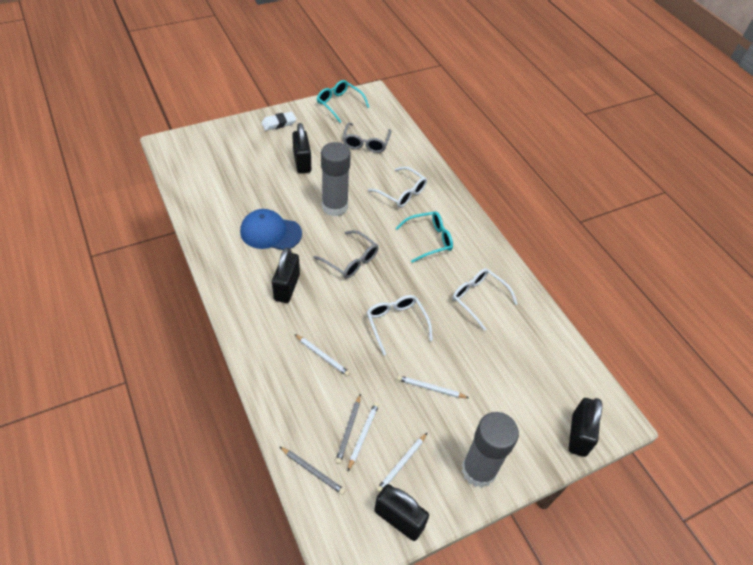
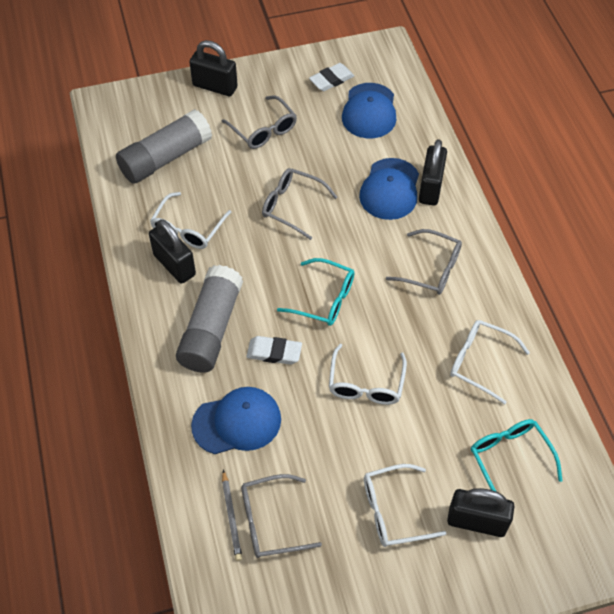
blue cap: 1 -> 3
grey glasses: 2 -> 4
grey pencil: 2 -> 1
white eraser: 1 -> 2
white glasses: 3 -> 4
white pencil: 4 -> 0

